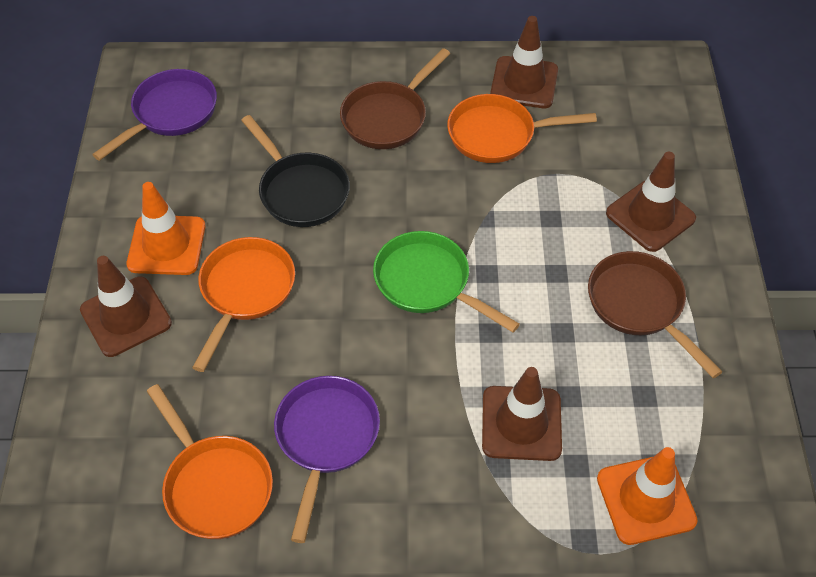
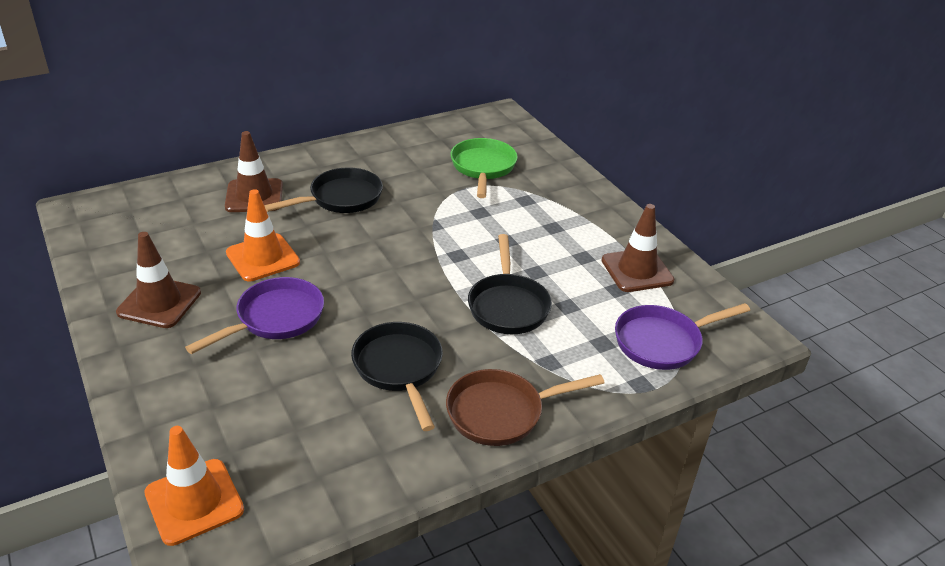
black pan: 1 -> 3
brown pan: 2 -> 1
brown traffic cone: 4 -> 3
orange pan: 3 -> 0

